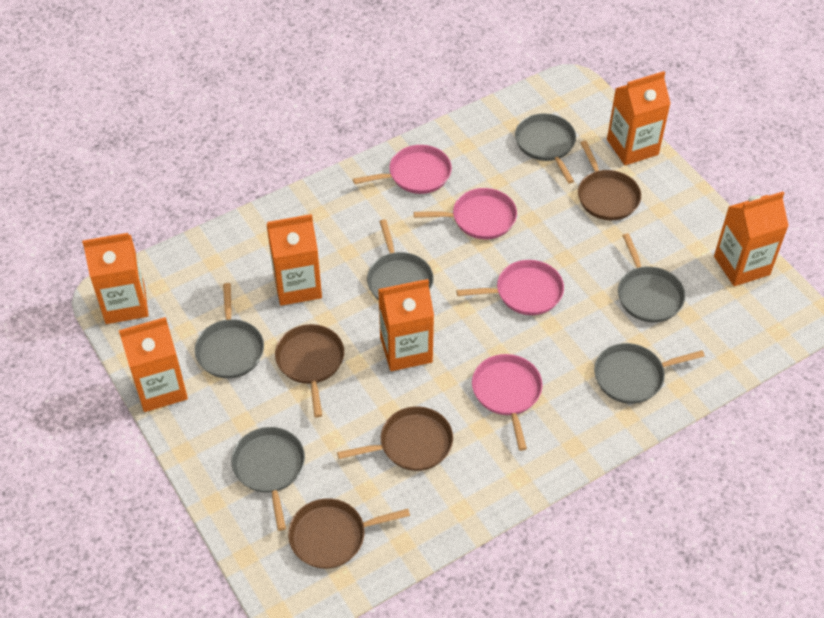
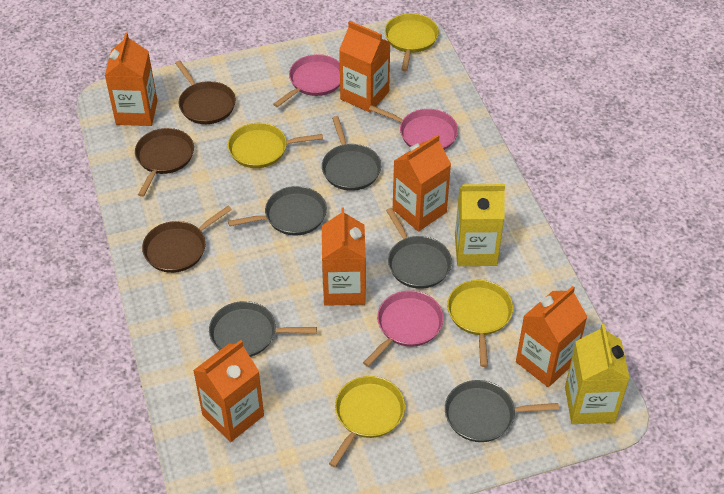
brown pan: 4 -> 3
grey pan: 6 -> 5
pink pan: 4 -> 3
yellow carton: 0 -> 2
yellow pan: 0 -> 4

